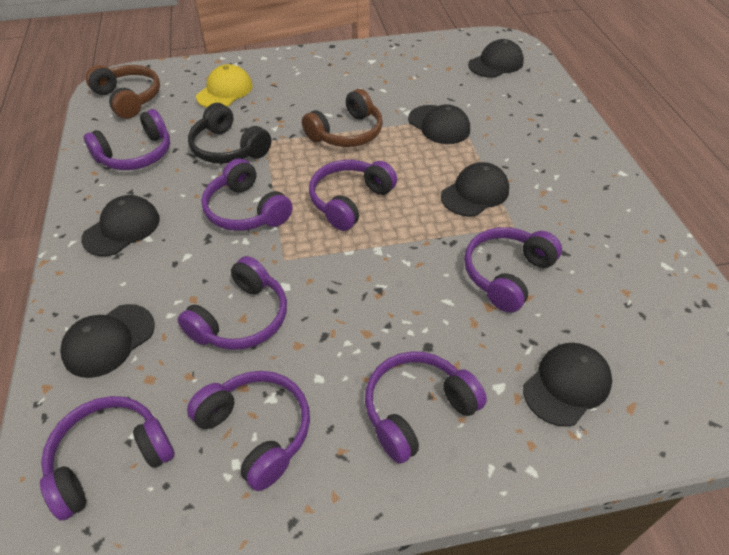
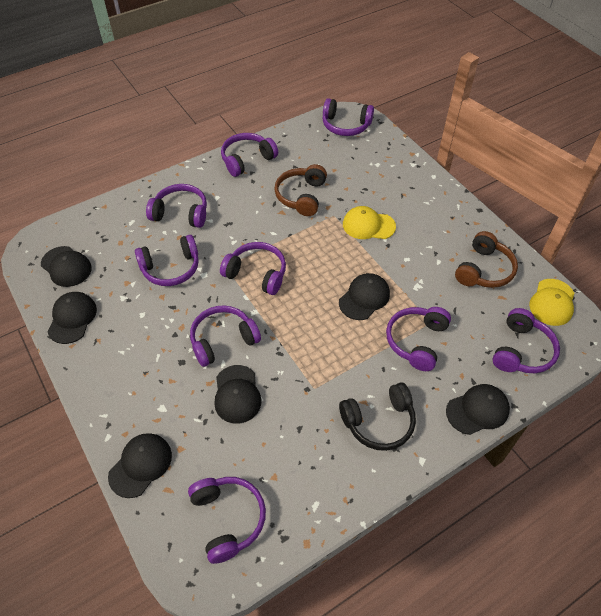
purple headphones: 8 -> 9
yellow cap: 1 -> 2

